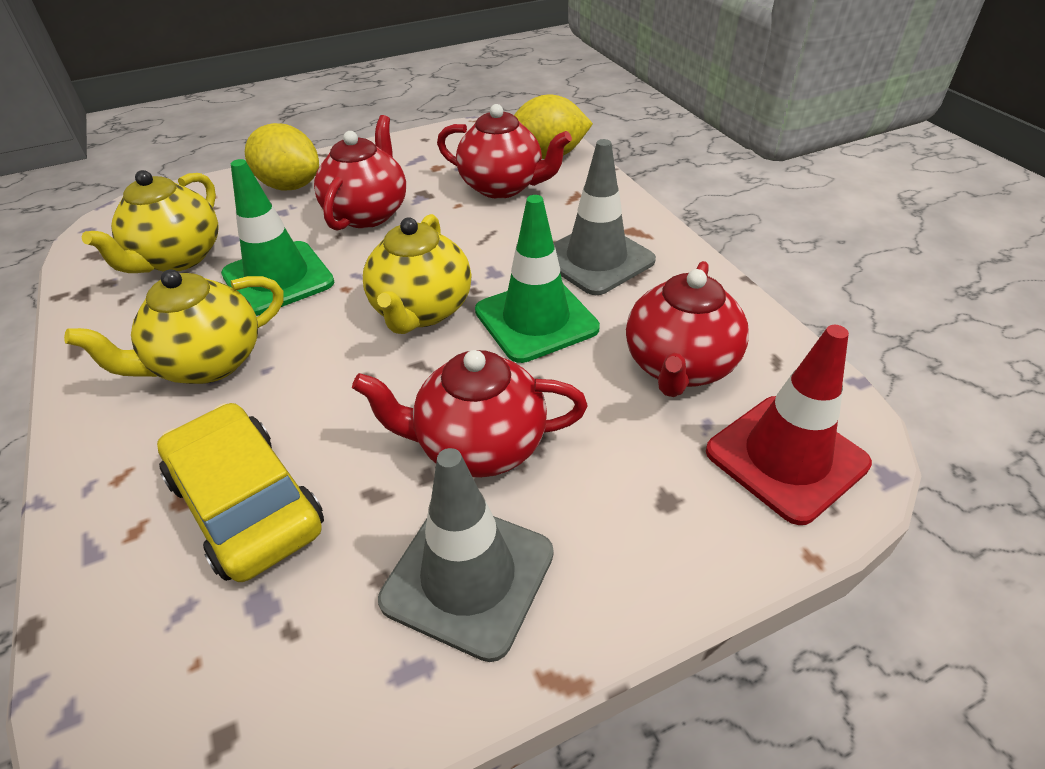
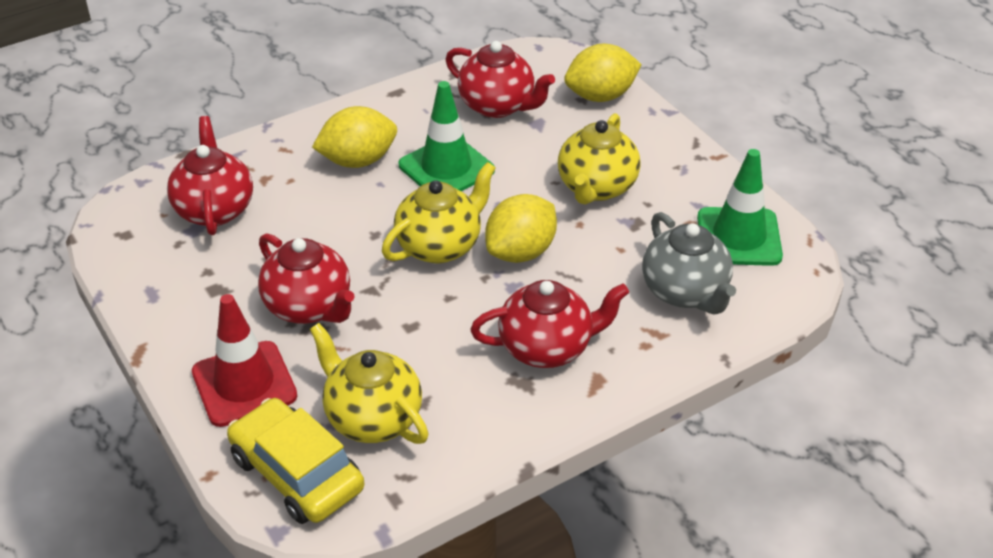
grey teapot: 0 -> 1
grey traffic cone: 2 -> 0
yellow lemon: 2 -> 3

